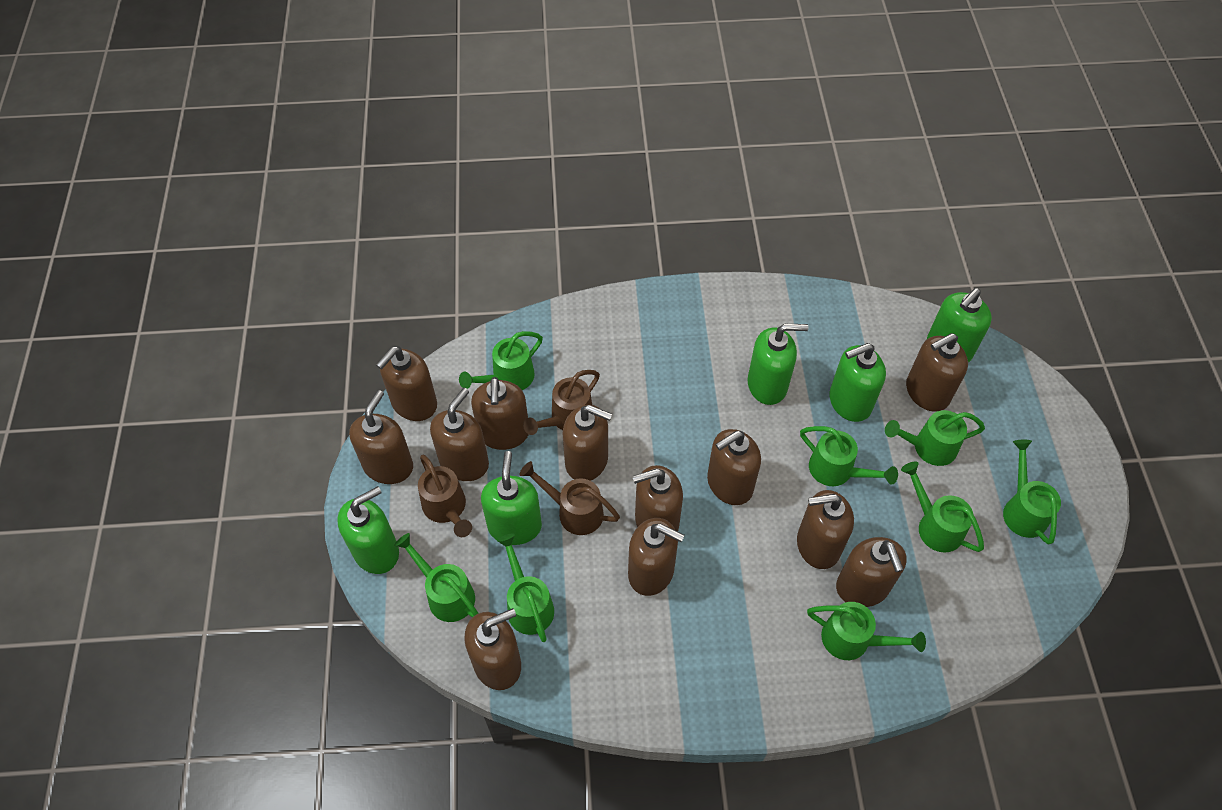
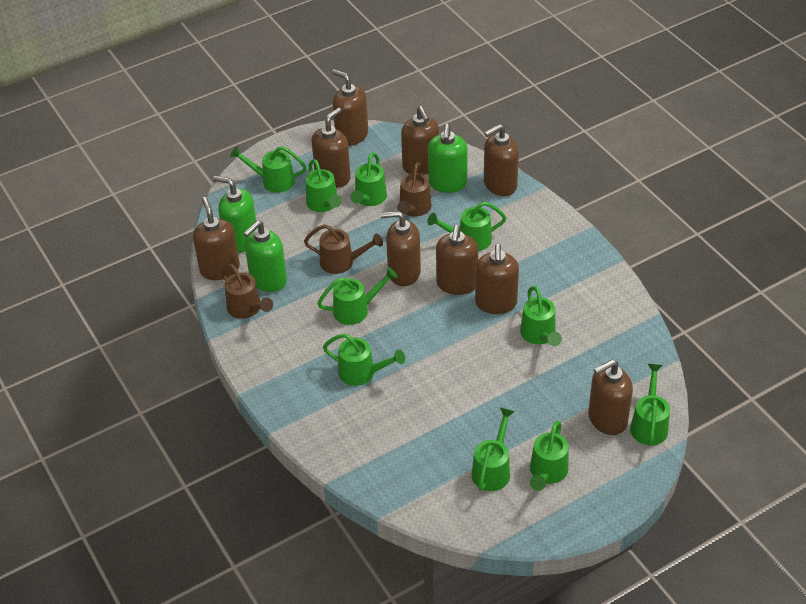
brown soap dispenser: 12 -> 9
green soap dispenser: 5 -> 3
green watering can: 8 -> 10

